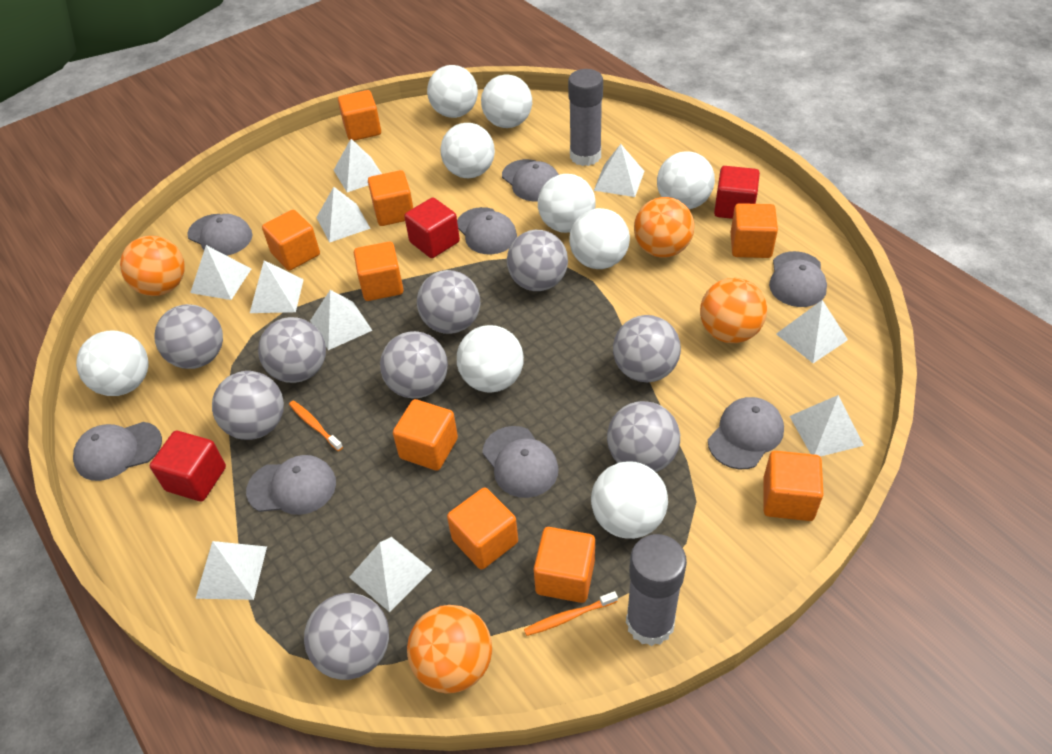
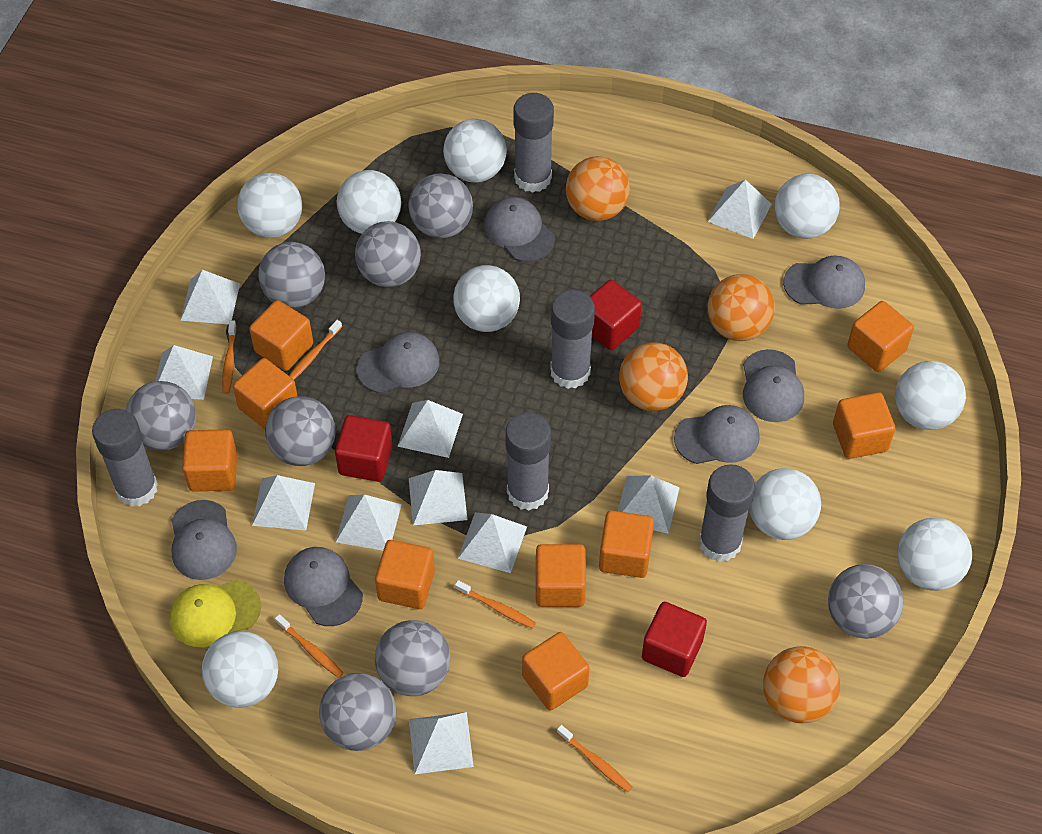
grey ball: 9 -> 8
grey cap: 8 -> 7
grey glue stick: 2 -> 5
orange toothbrush: 2 -> 5
yellow cap: 0 -> 1

